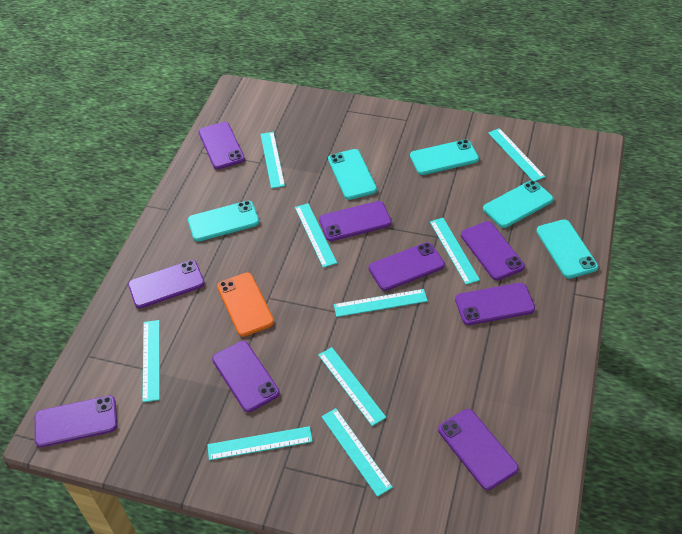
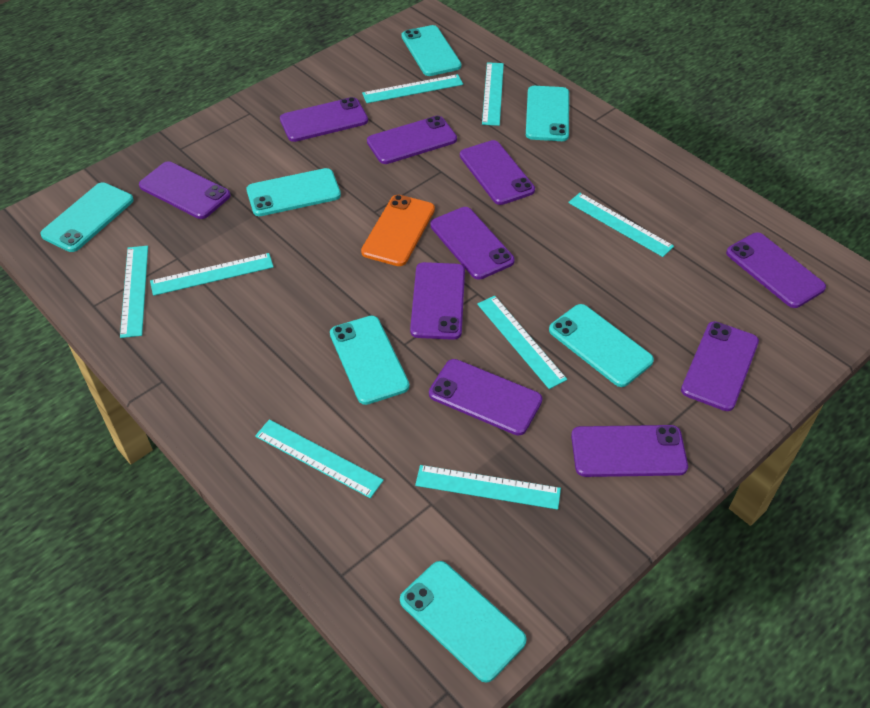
purple phone: 9 -> 10
turquoise phone: 5 -> 7
turquoise ruler: 9 -> 8

